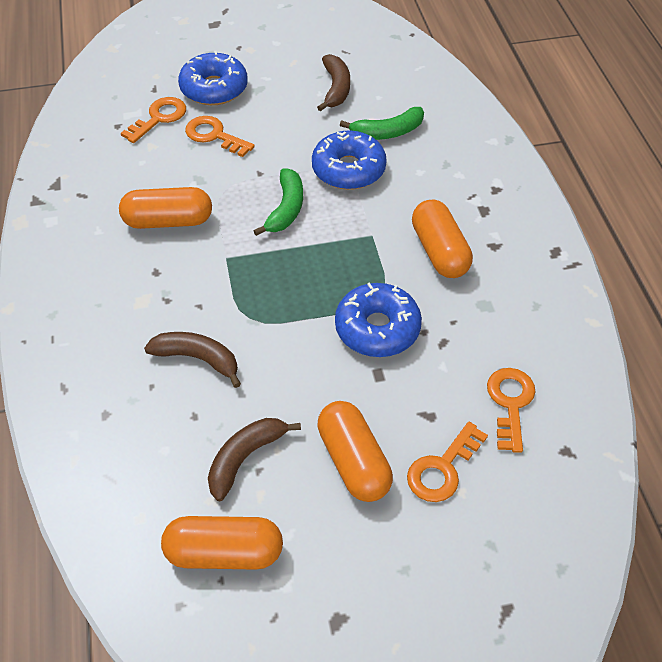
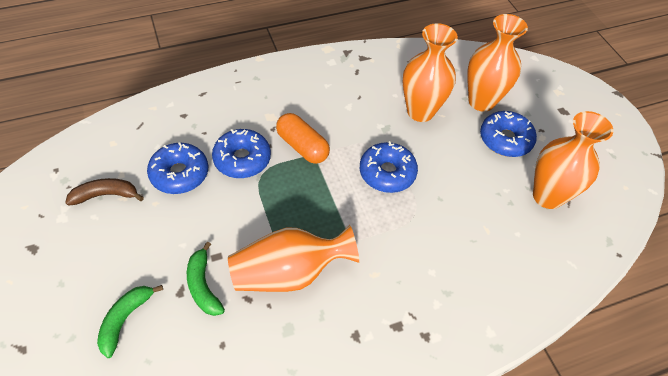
blue donut: 3 -> 4
brown banana: 3 -> 1
orange capsule: 4 -> 1
orange key: 4 -> 0
orange vase: 0 -> 4

